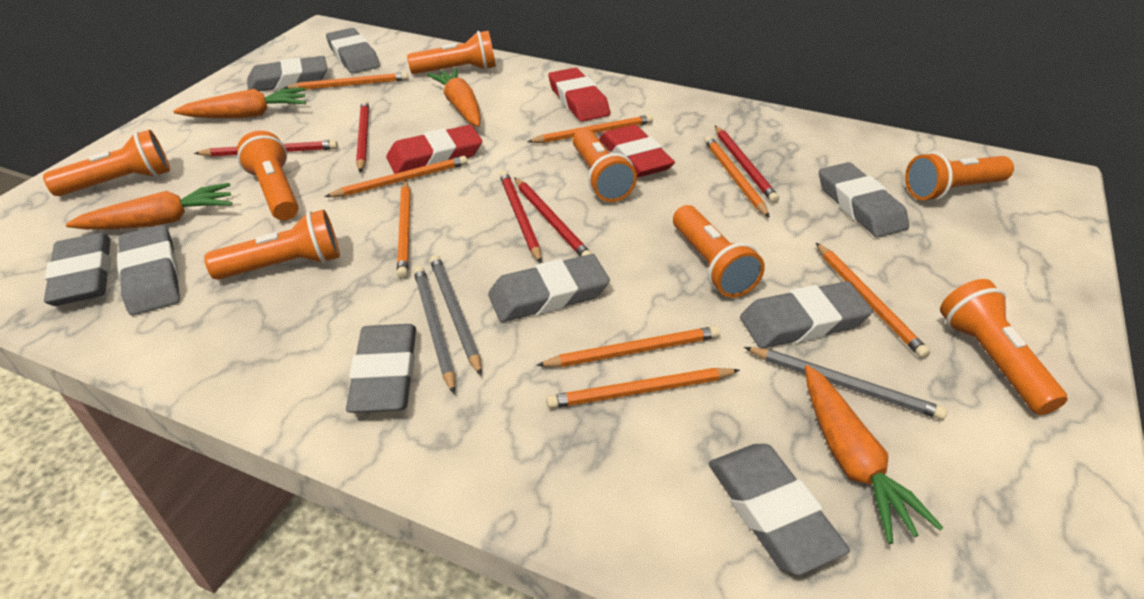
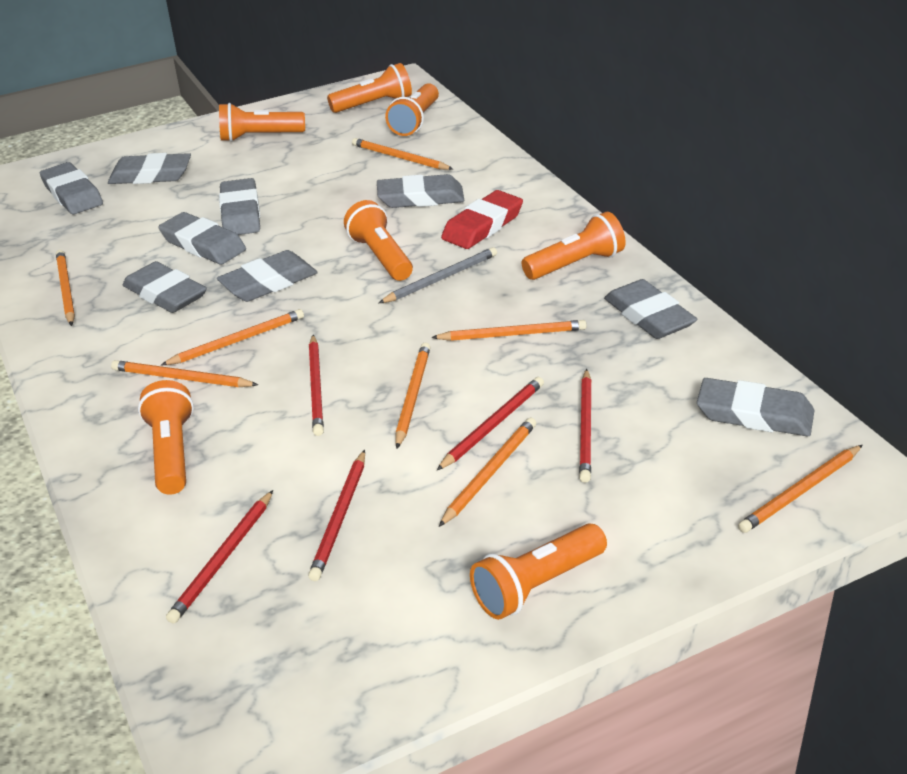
grey pencil: 3 -> 1
orange carrot: 4 -> 0
orange flashlight: 8 -> 7
red eraser: 3 -> 1

